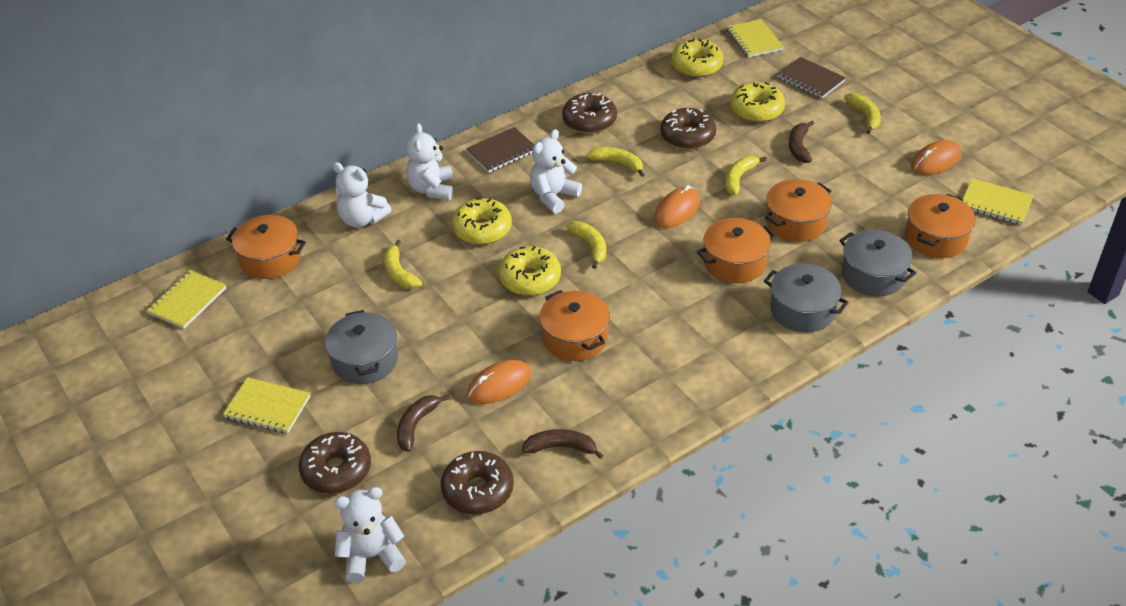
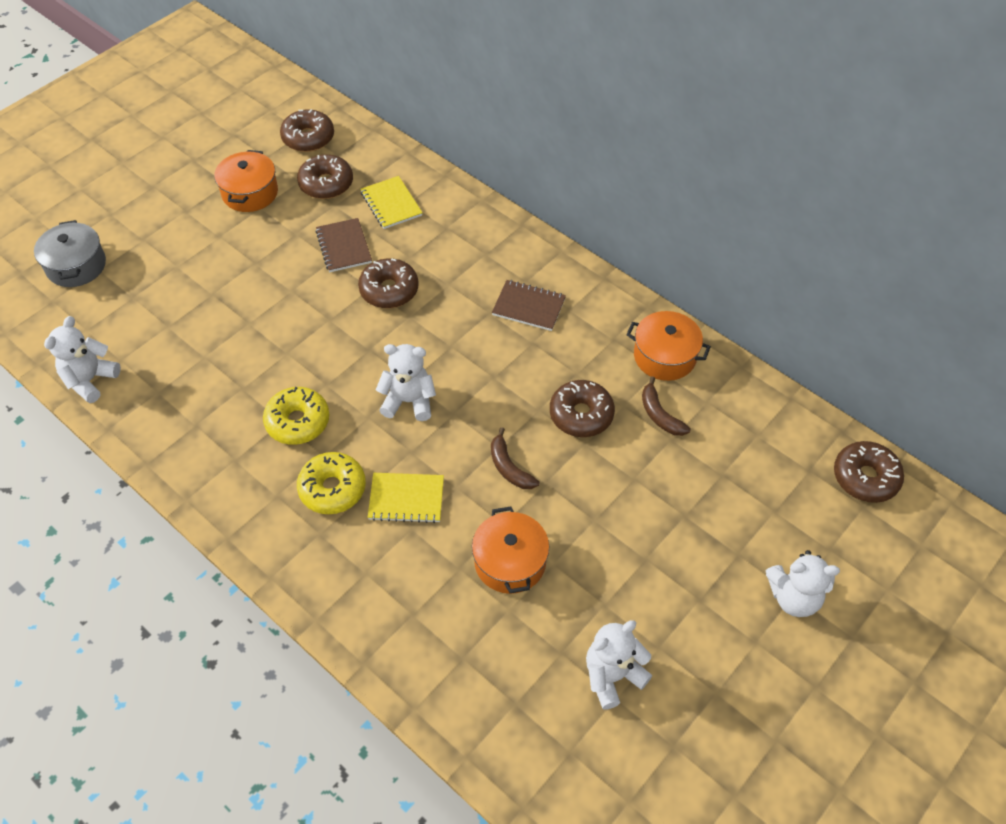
brown banana: 3 -> 2
brown donut: 4 -> 5
grey pot: 3 -> 1
orange mouse: 3 -> 0
orange pot: 5 -> 3
yellow banana: 5 -> 0
yellow donut: 4 -> 2
yellow notebook: 4 -> 2

